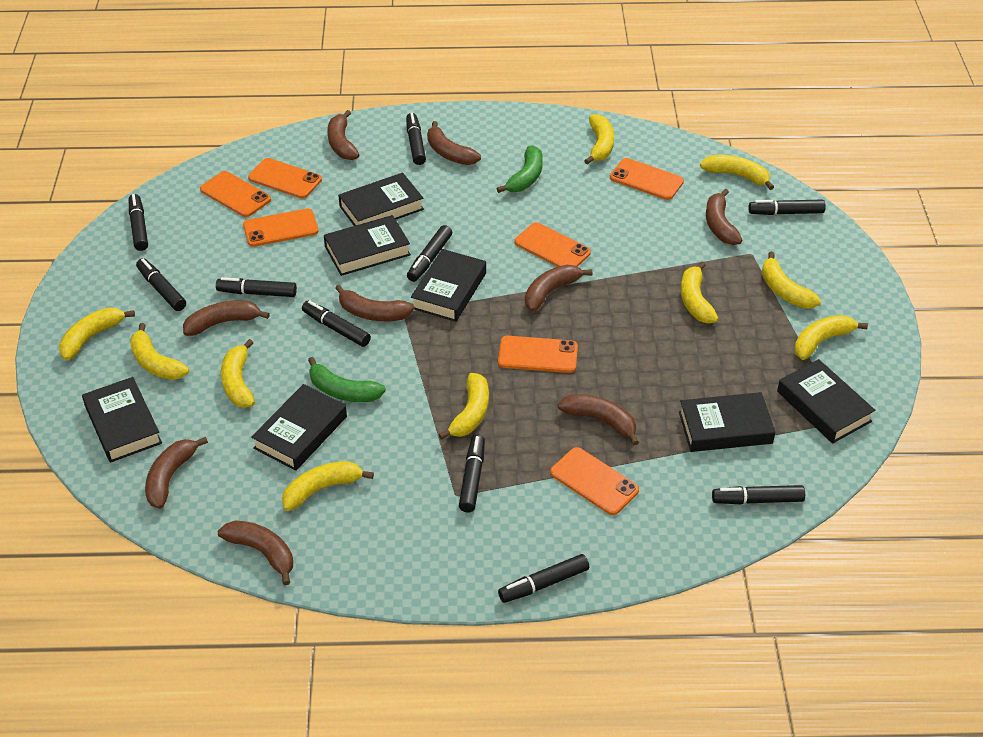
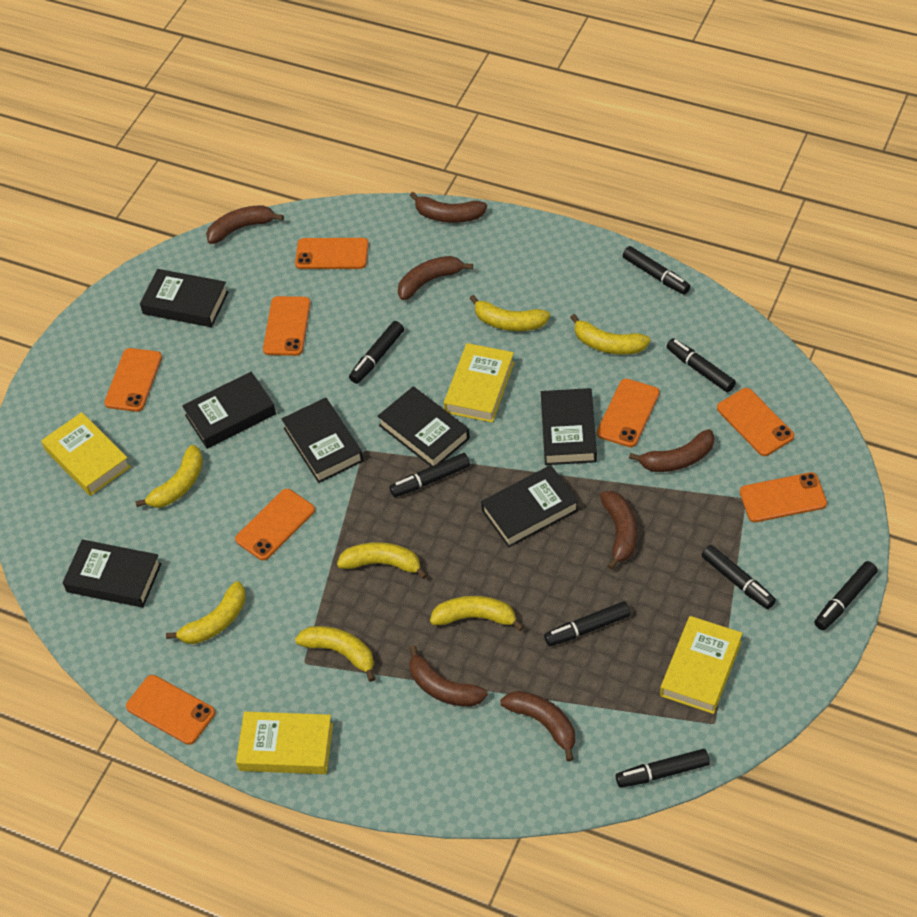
black marker: 10 -> 8
brown banana: 9 -> 7
green banana: 2 -> 0
orange phone: 7 -> 8
yellow banana: 10 -> 7
yellow book: 0 -> 4

